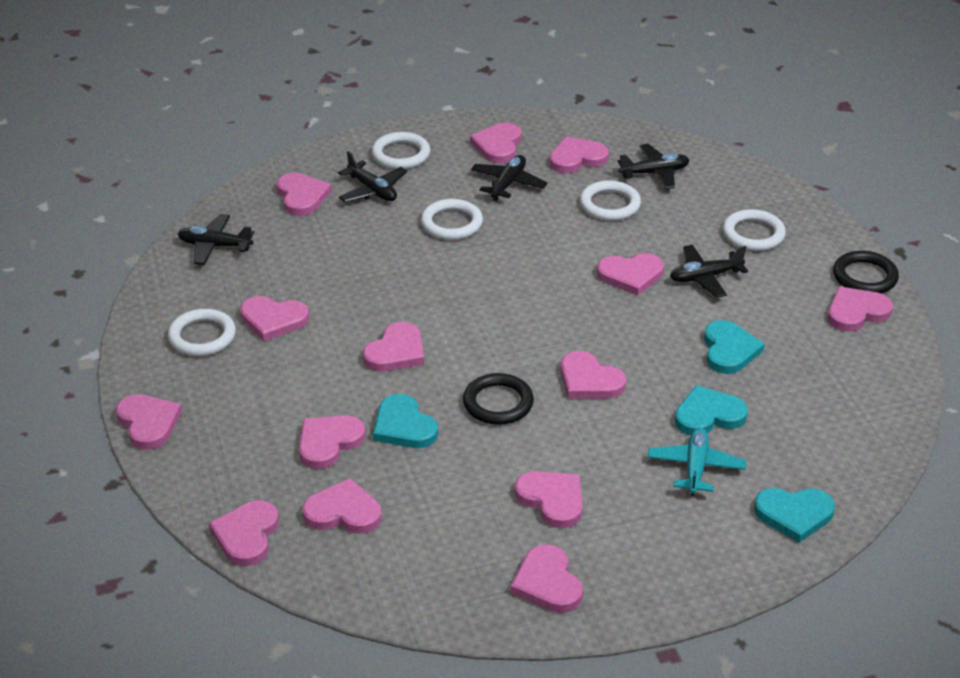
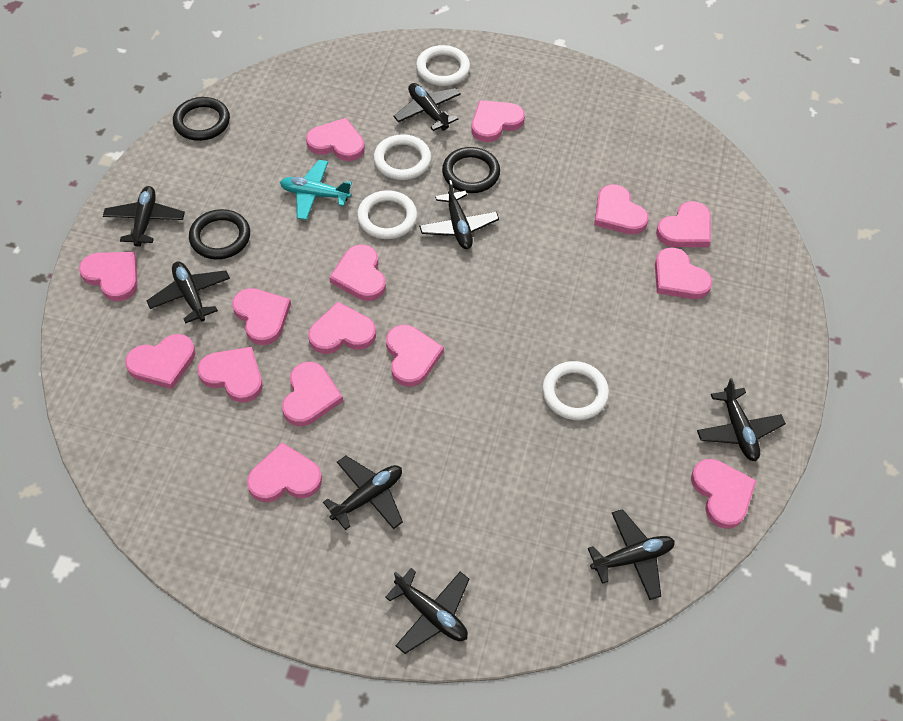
black plane: 5 -> 8
black ring: 2 -> 3
pink heart: 14 -> 15
turquoise heart: 4 -> 0
white ring: 5 -> 4

